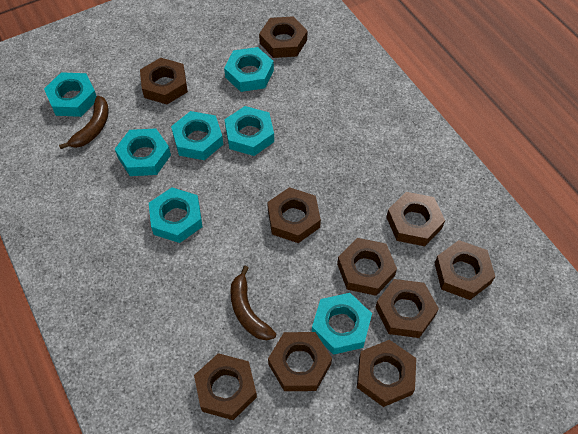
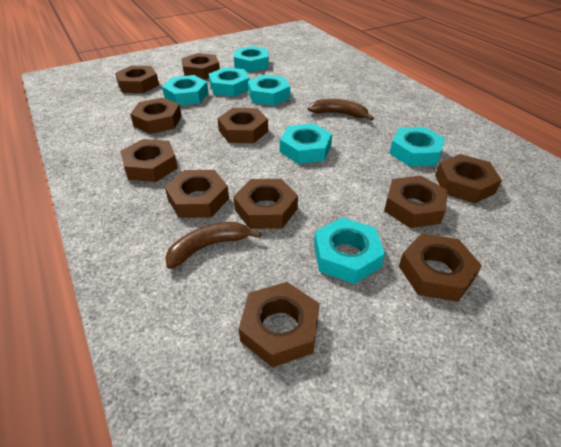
brown nut: 10 -> 11

